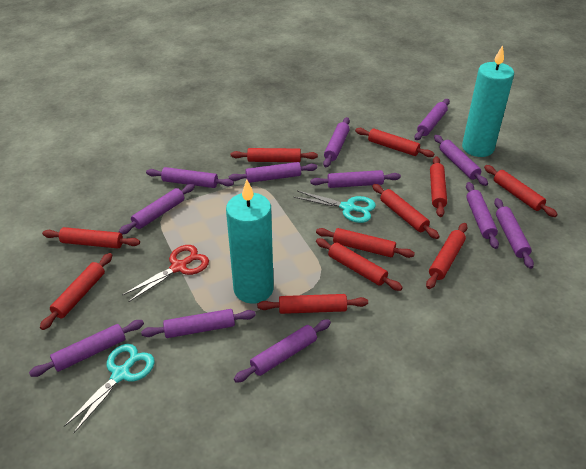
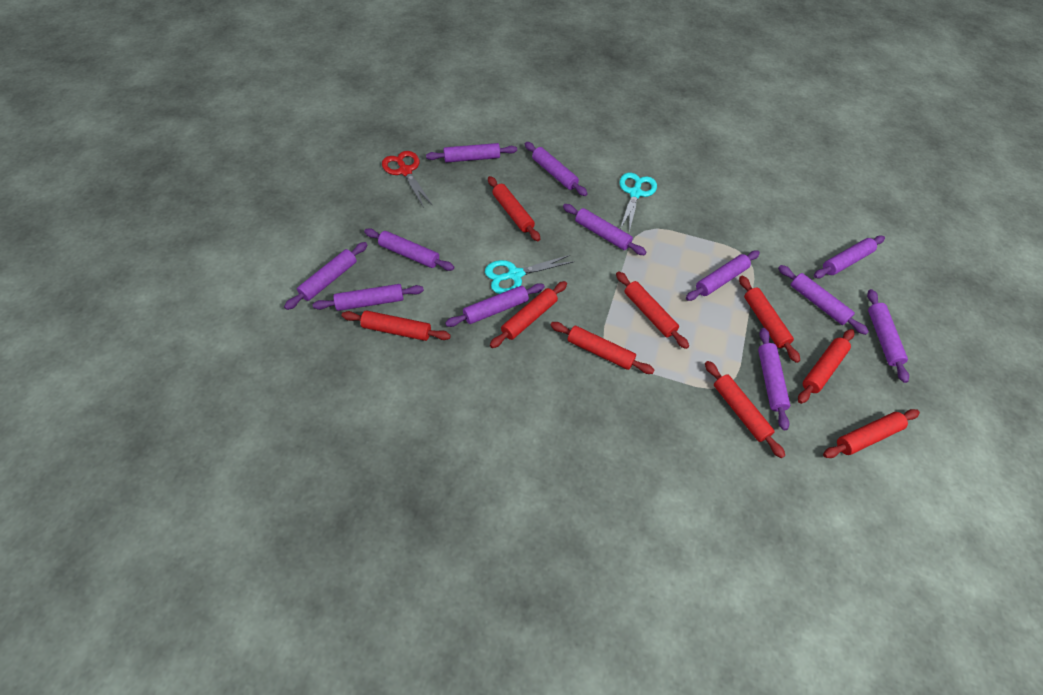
red rolling pin: 11 -> 9
turquoise candle: 2 -> 0

